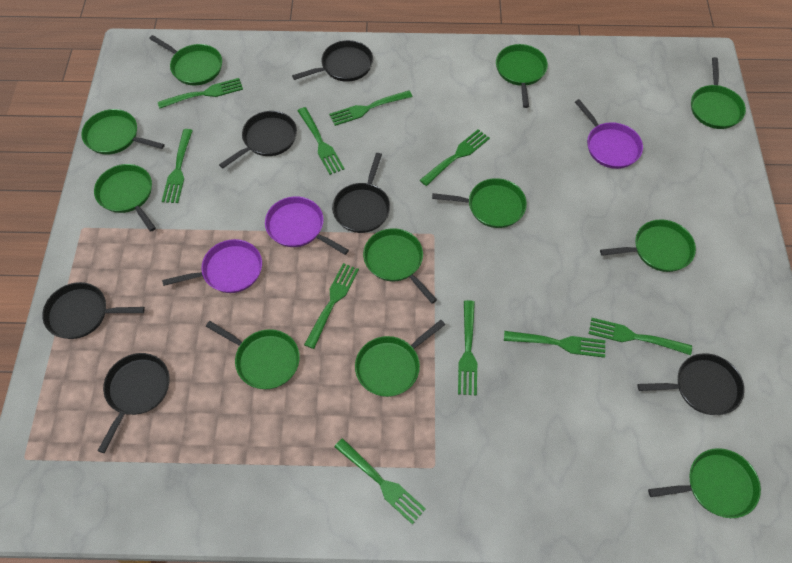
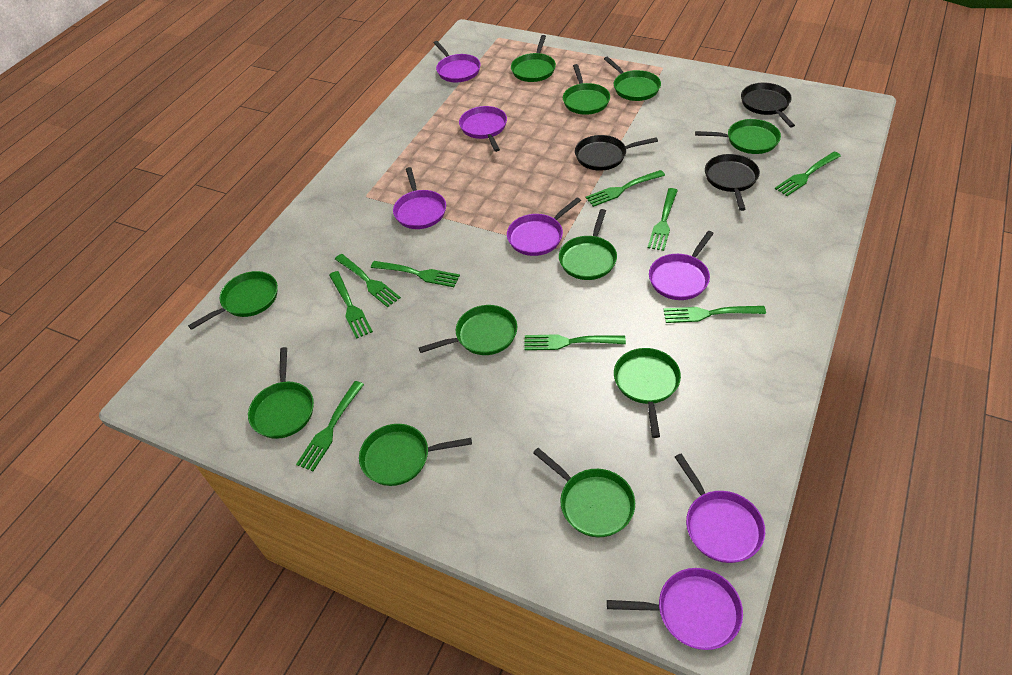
black pan: 6 -> 3
green fork: 10 -> 9
purple pan: 3 -> 7

